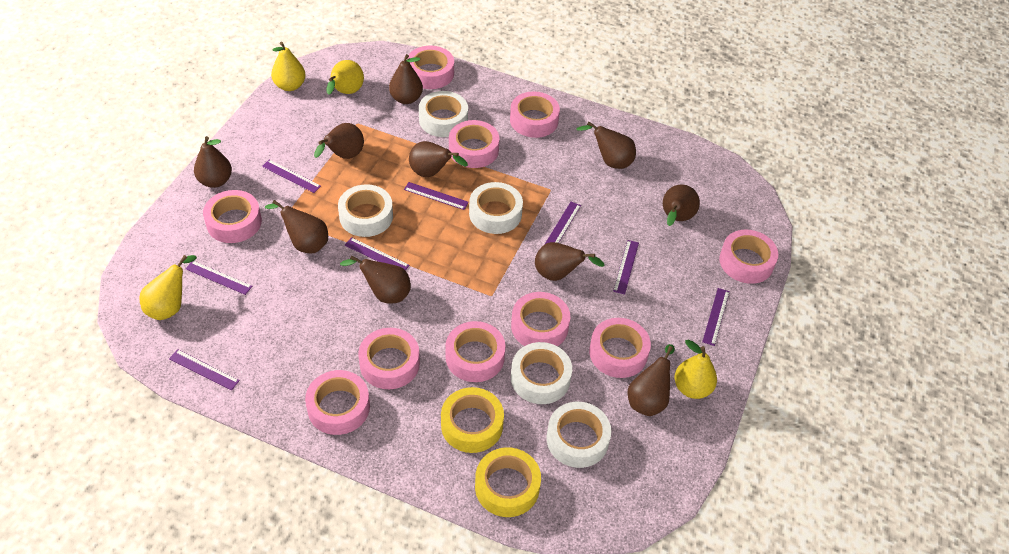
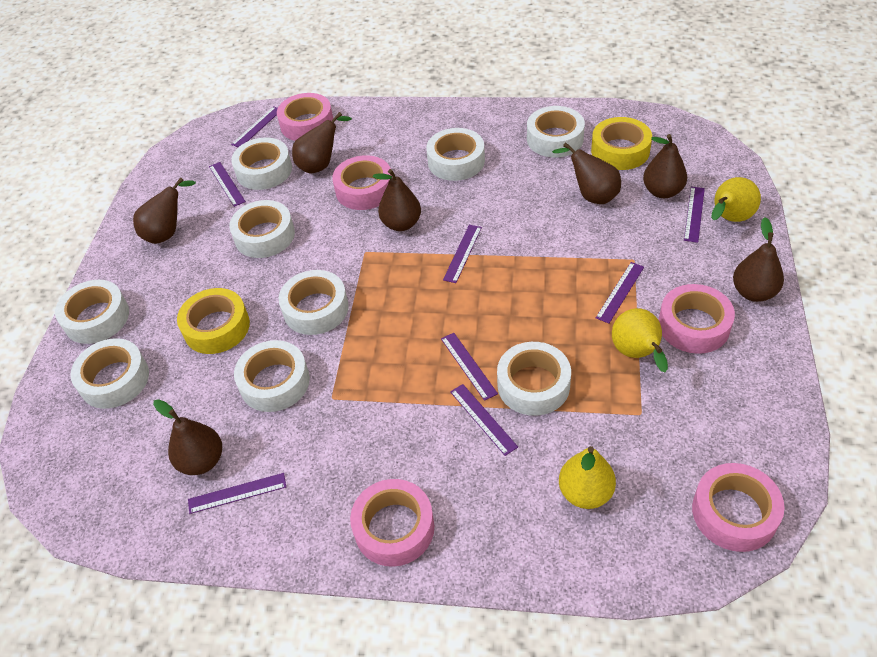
brown pear: 10 -> 7
pink tape: 10 -> 5
white tape: 5 -> 9
yellow pear: 4 -> 3

